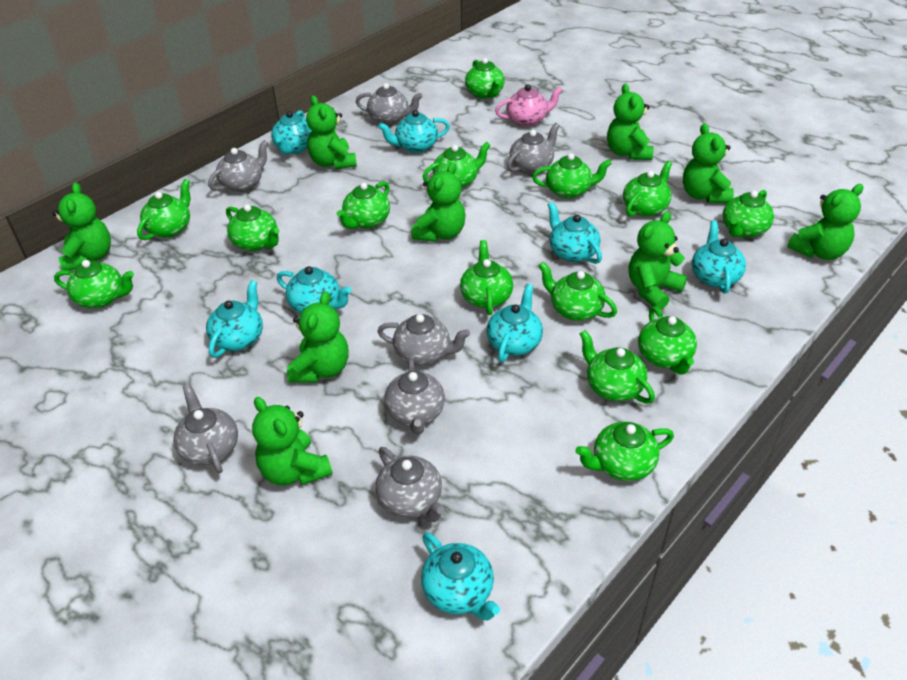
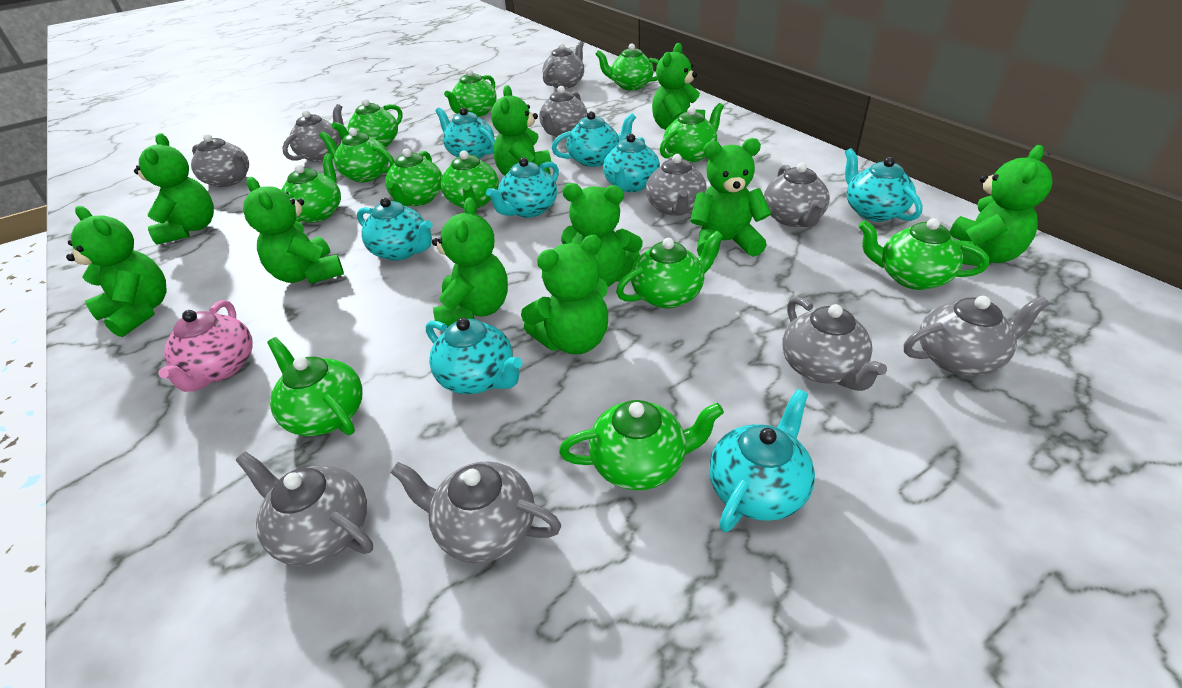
green teapot: 14 -> 12
green teddy bear: 9 -> 10
grey teapot: 7 -> 10

